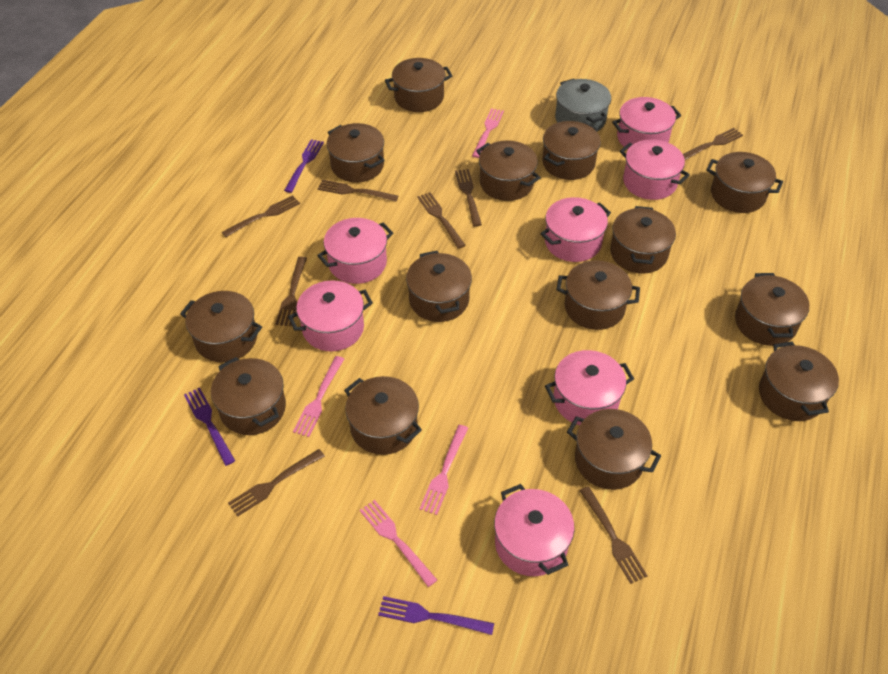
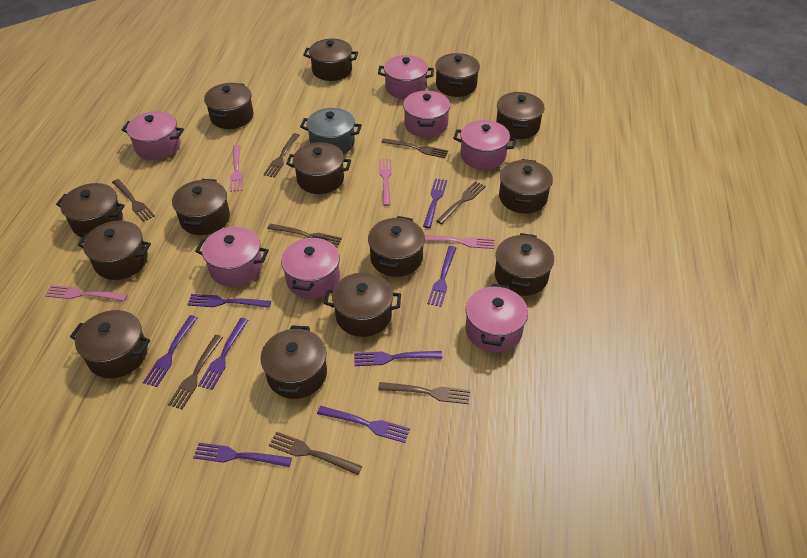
purple fork: 3 -> 8

